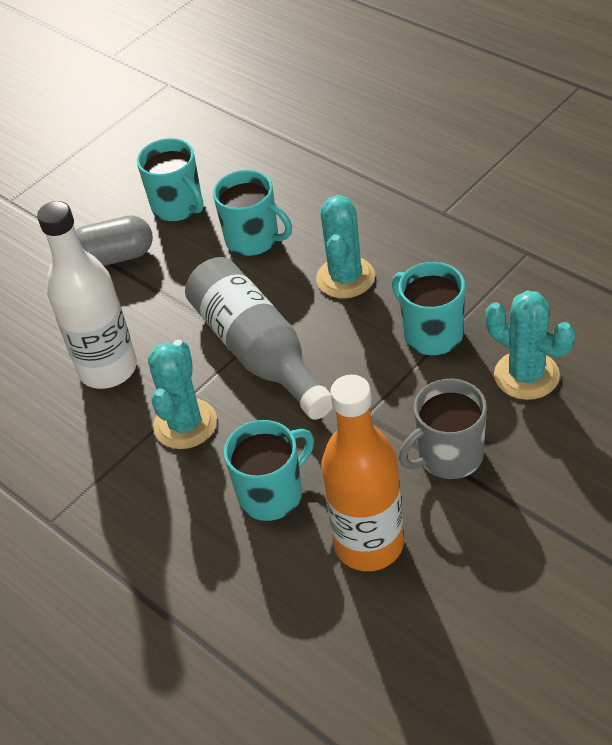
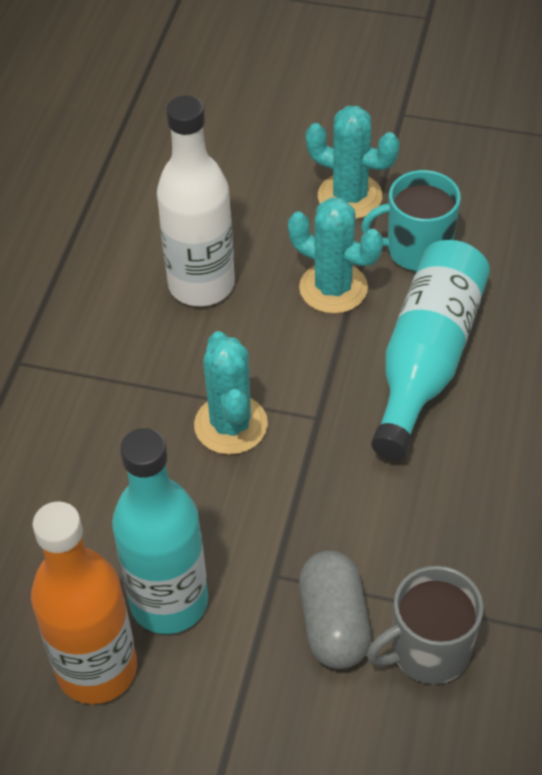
grey bottle: 1 -> 0
turquoise bottle: 0 -> 2
turquoise mug: 4 -> 1

